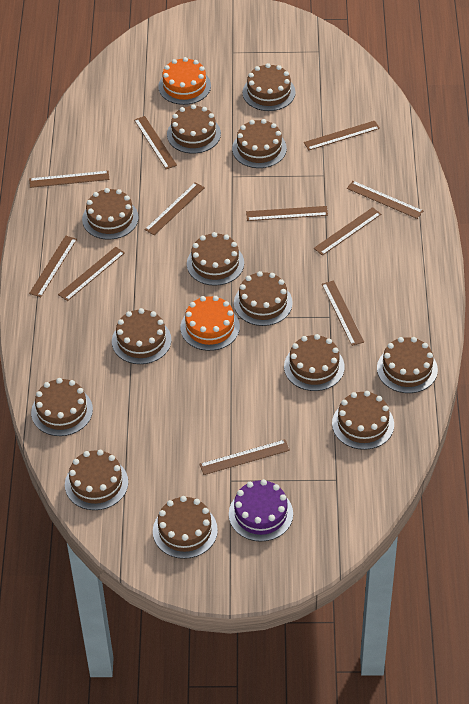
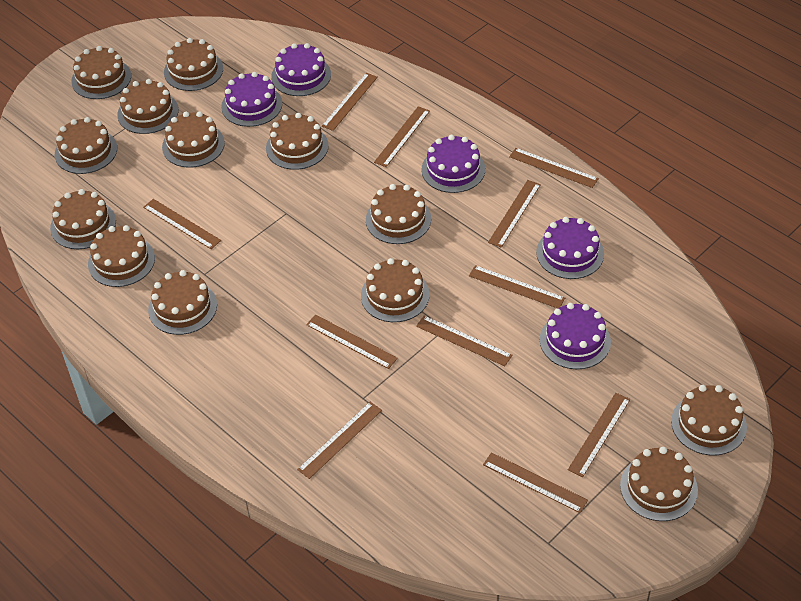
orange cake: 2 -> 0
purple cake: 1 -> 5

